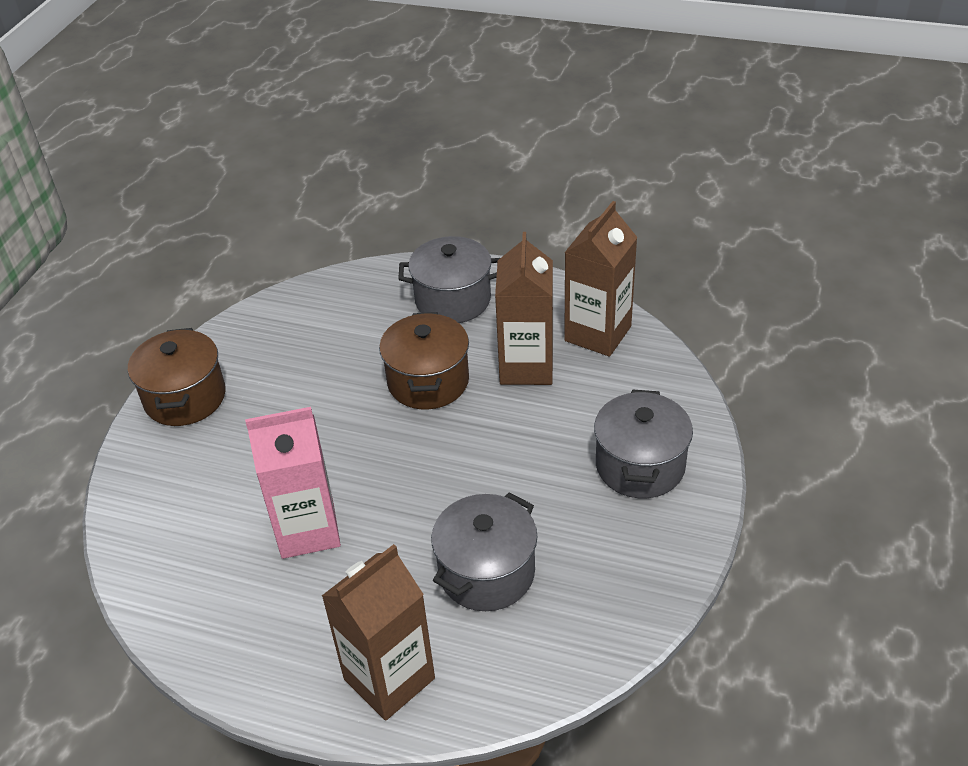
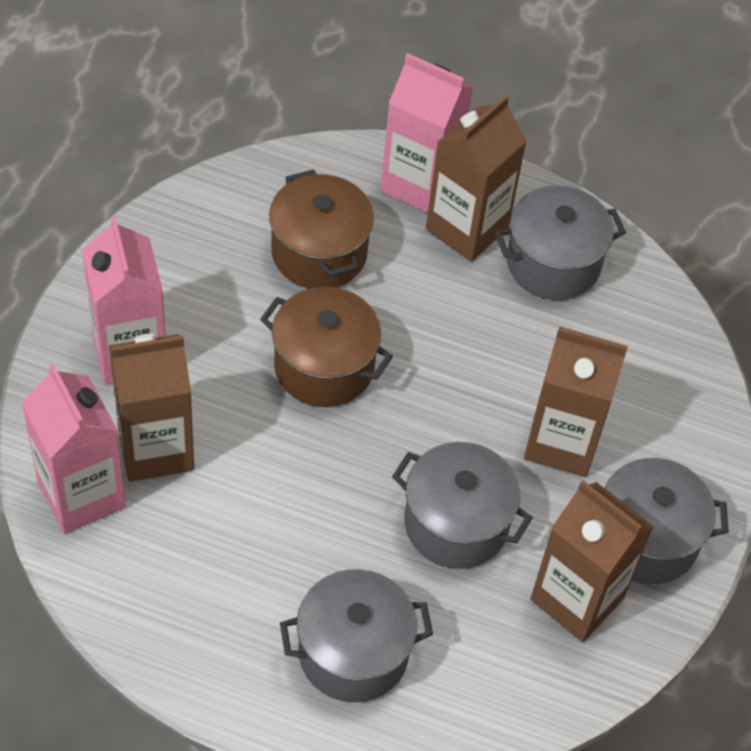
brown carton: 3 -> 4
grey pot: 3 -> 4
pink carton: 1 -> 3

